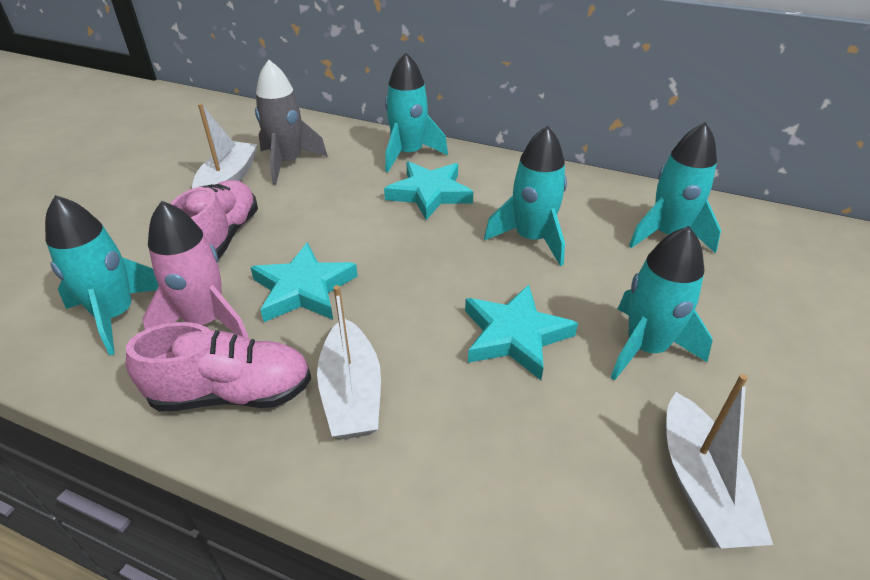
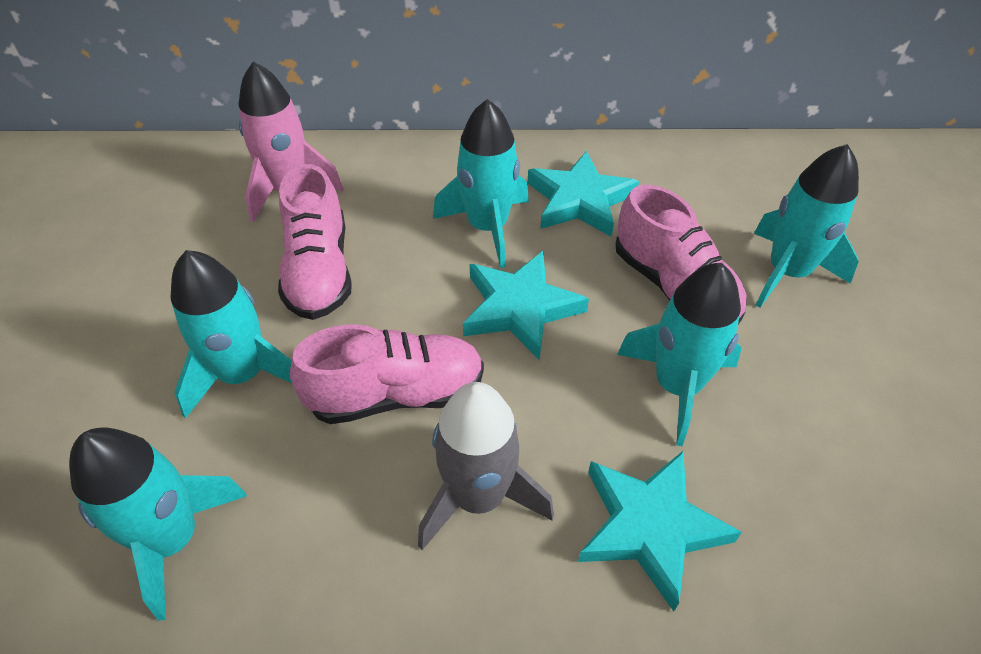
pink shoe: 2 -> 3
white boat: 3 -> 0

